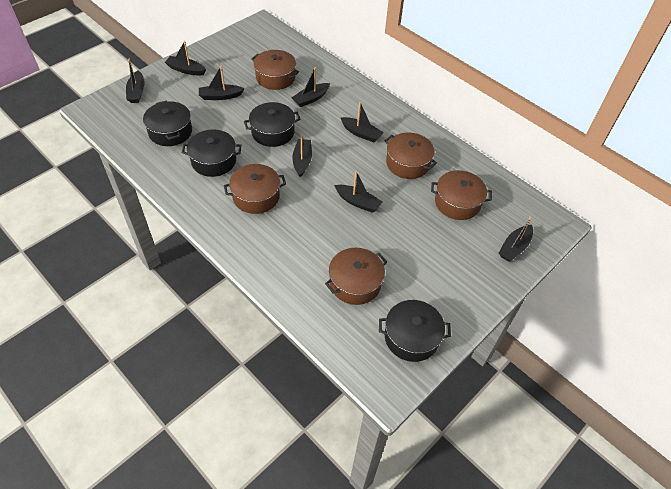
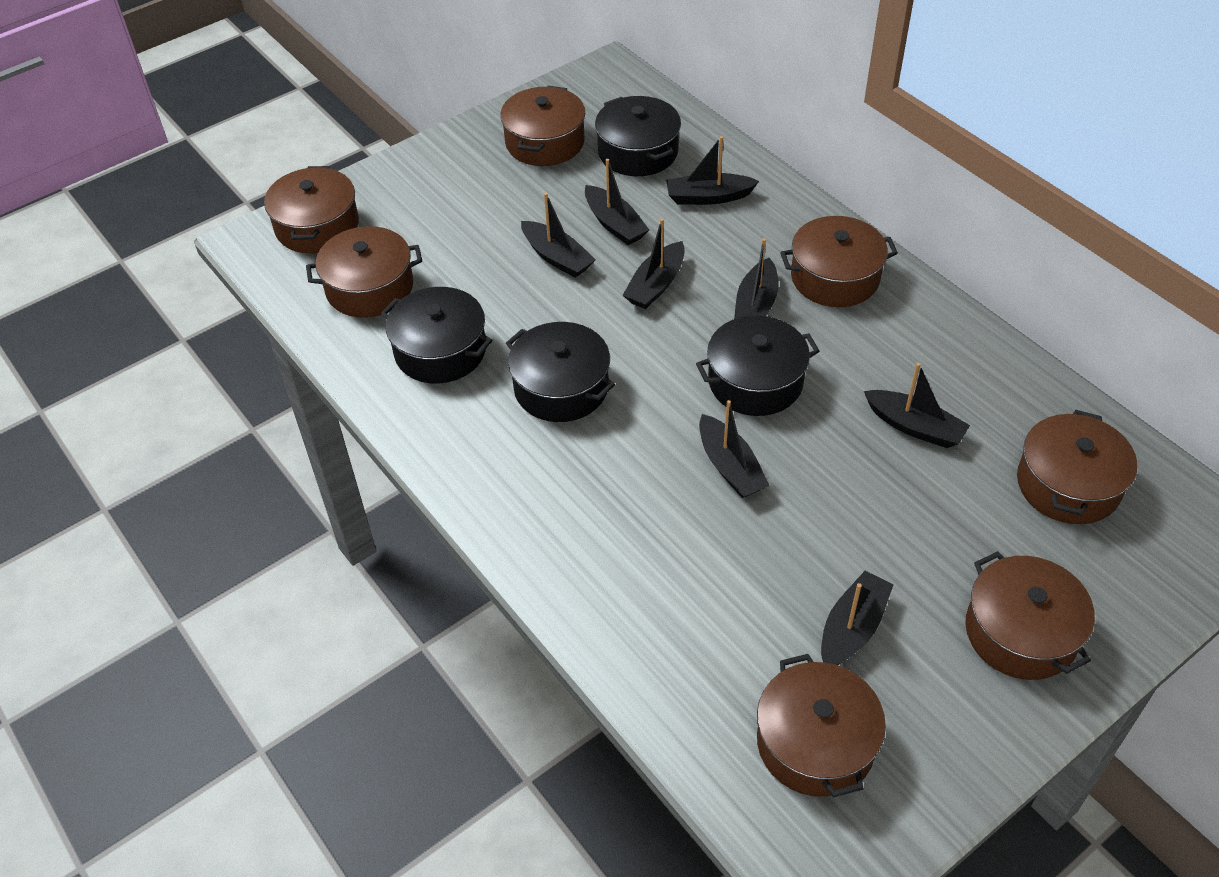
brown pot: 5 -> 7

